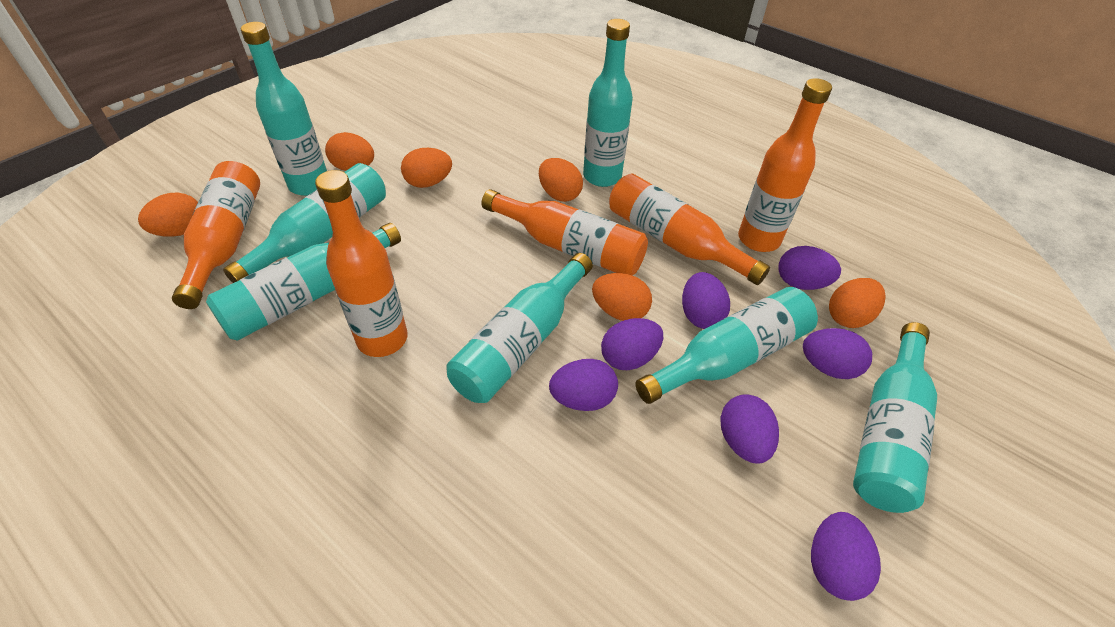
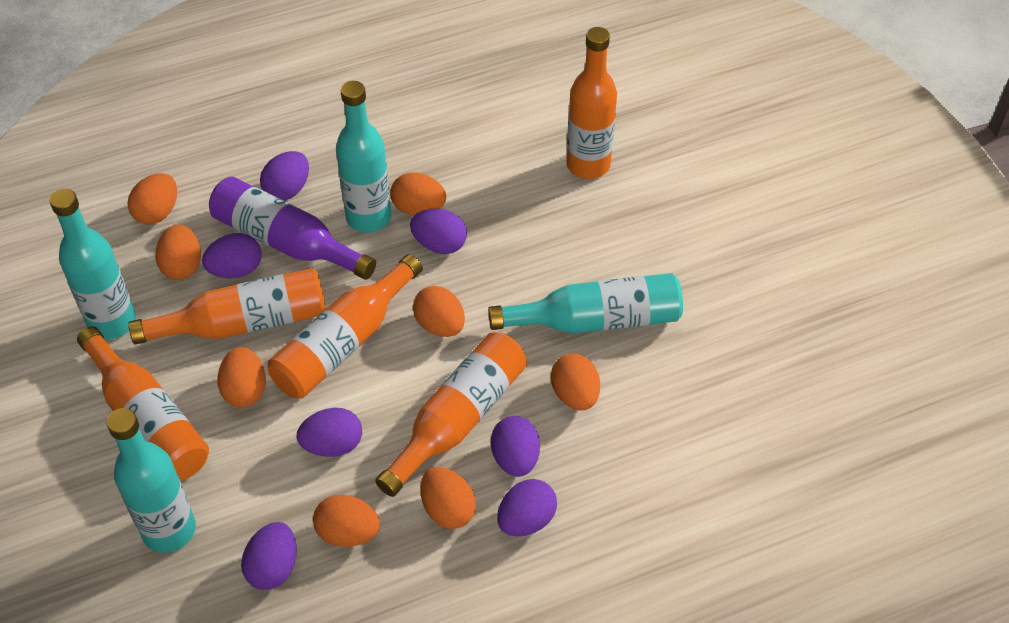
orange egg: 6 -> 8
purple bottle: 0 -> 1
turquoise bottle: 7 -> 4

